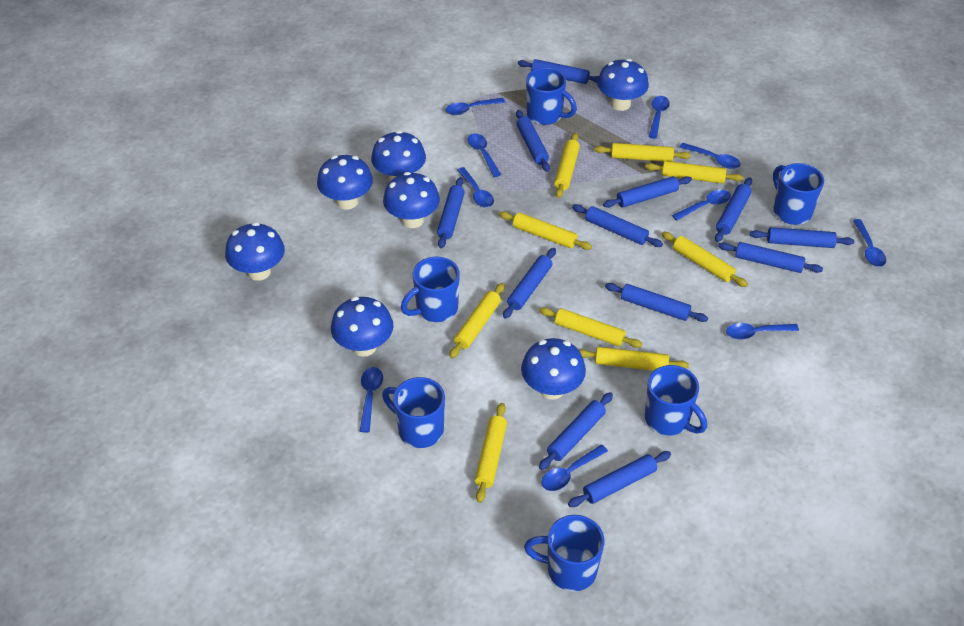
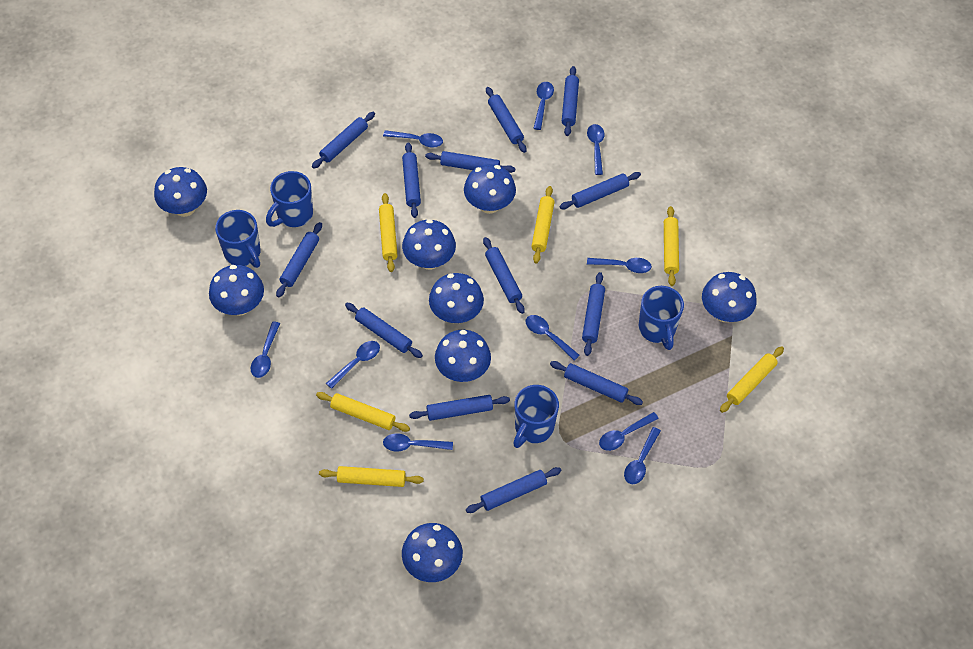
blue mug: 6 -> 4
blue mushroom: 7 -> 8
blue rolling pin: 12 -> 13
yellow rolling pin: 9 -> 6

